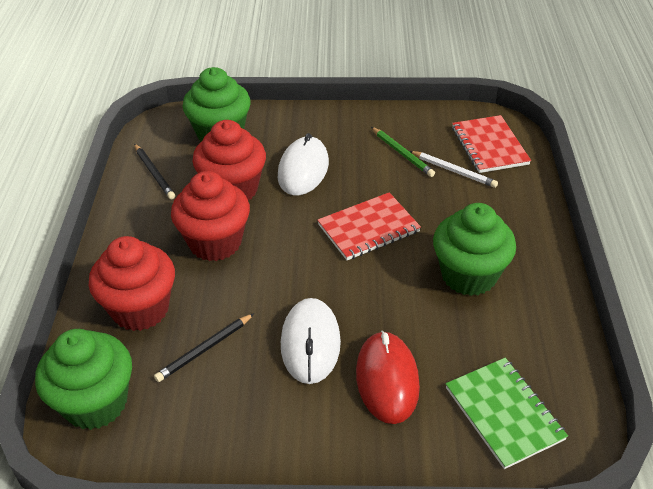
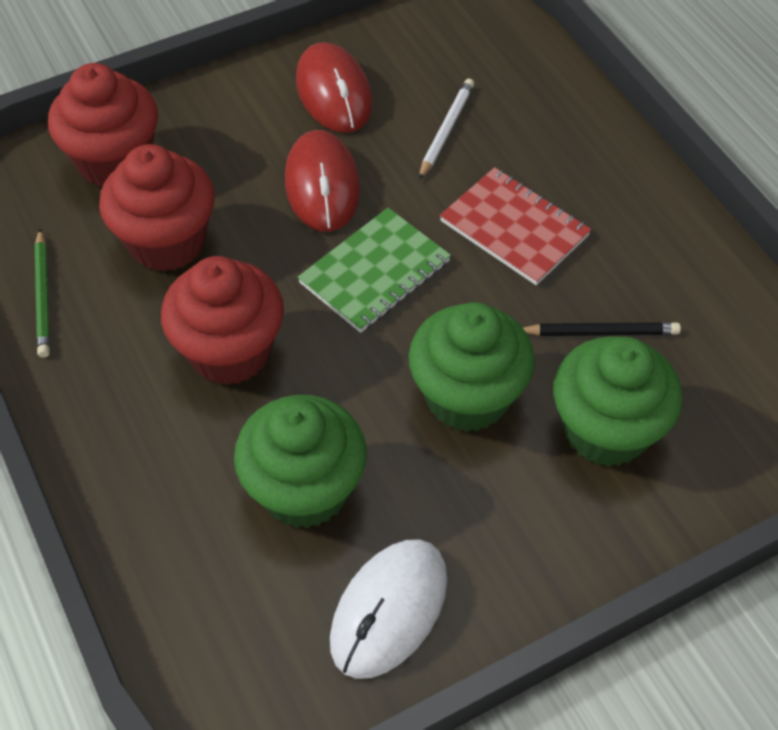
black pencil: 2 -> 1
red mouse: 1 -> 2
red notebook: 2 -> 1
white mouse: 2 -> 1

